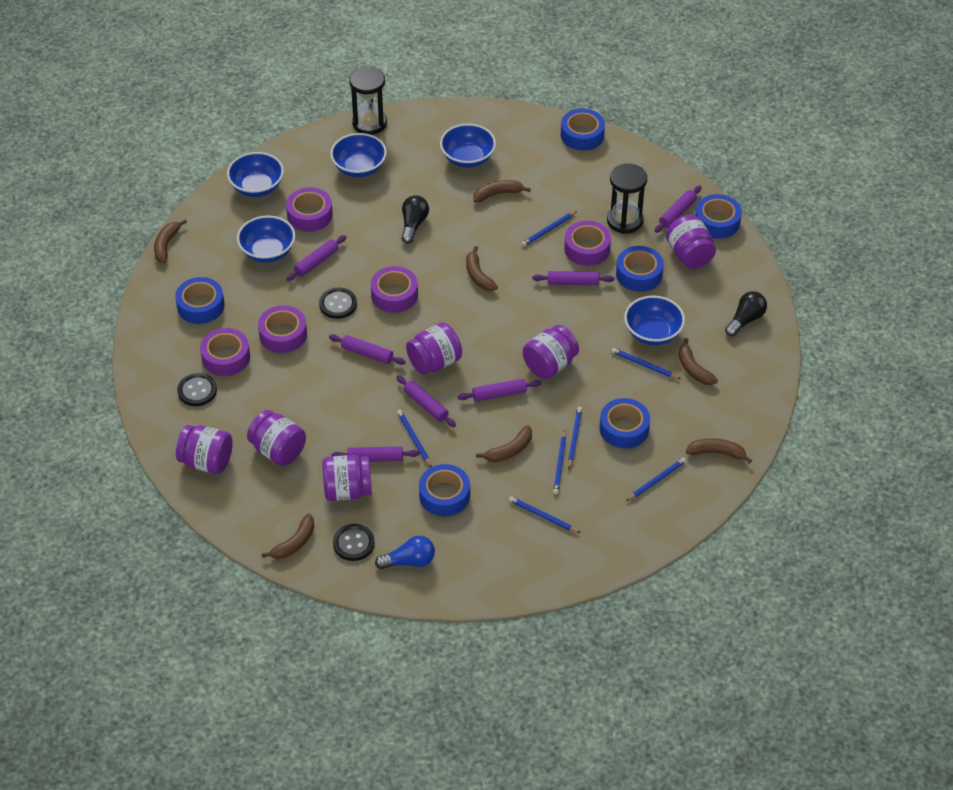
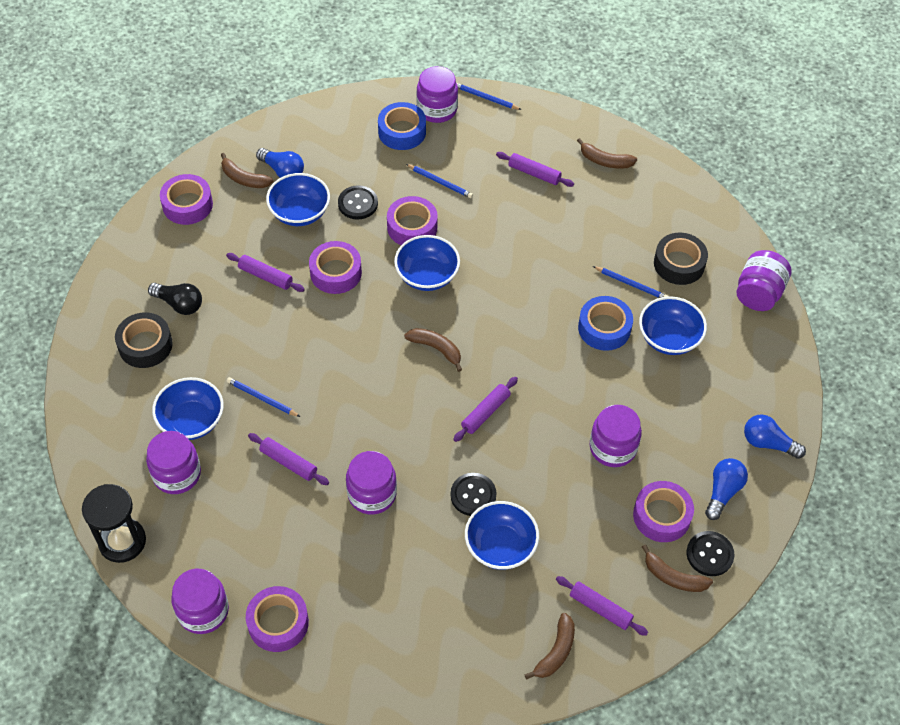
black hourglass: 2 -> 1
black light bulb: 2 -> 1
black tape: 0 -> 2
blue light bulb: 1 -> 3
blue pencil: 7 -> 4
blue tape: 6 -> 2
brown banana: 7 -> 5
purple rolling pin: 7 -> 5

